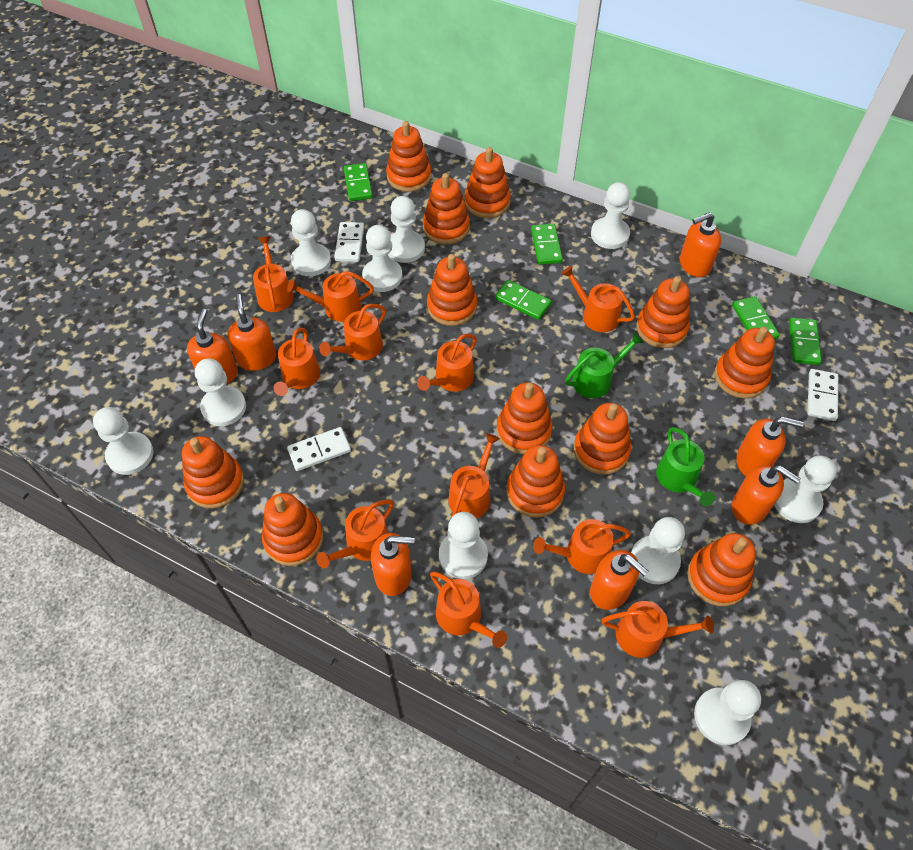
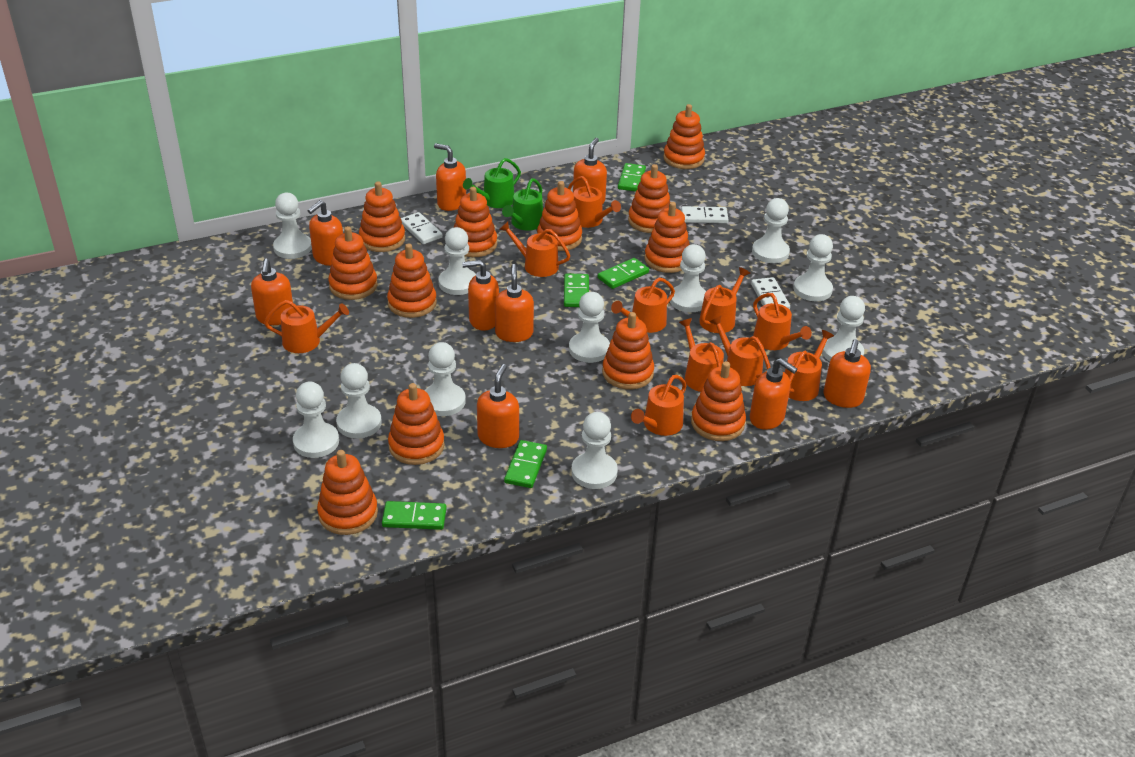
orange soap dispenser: 7 -> 9
orange watering can: 11 -> 10
white pawn: 10 -> 11

